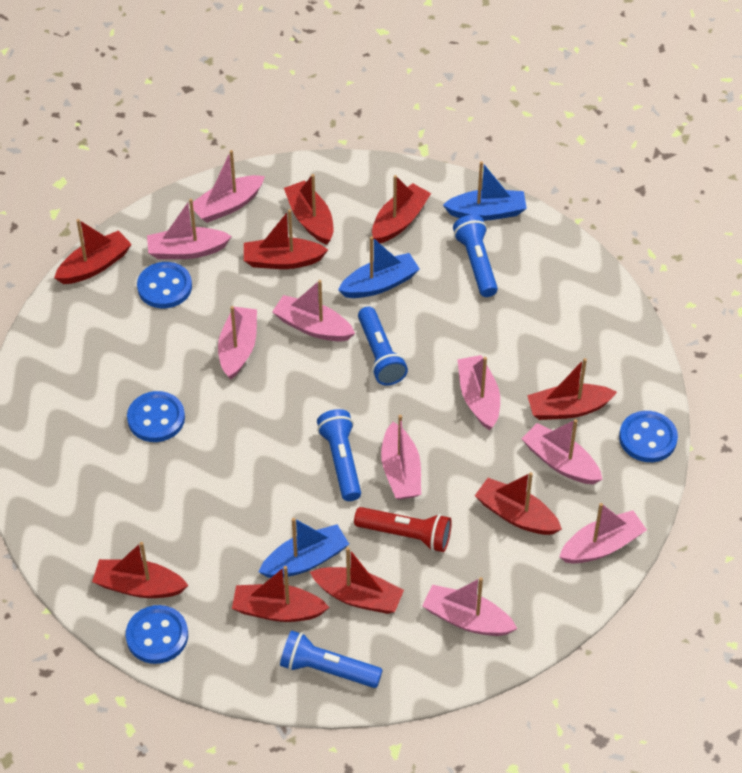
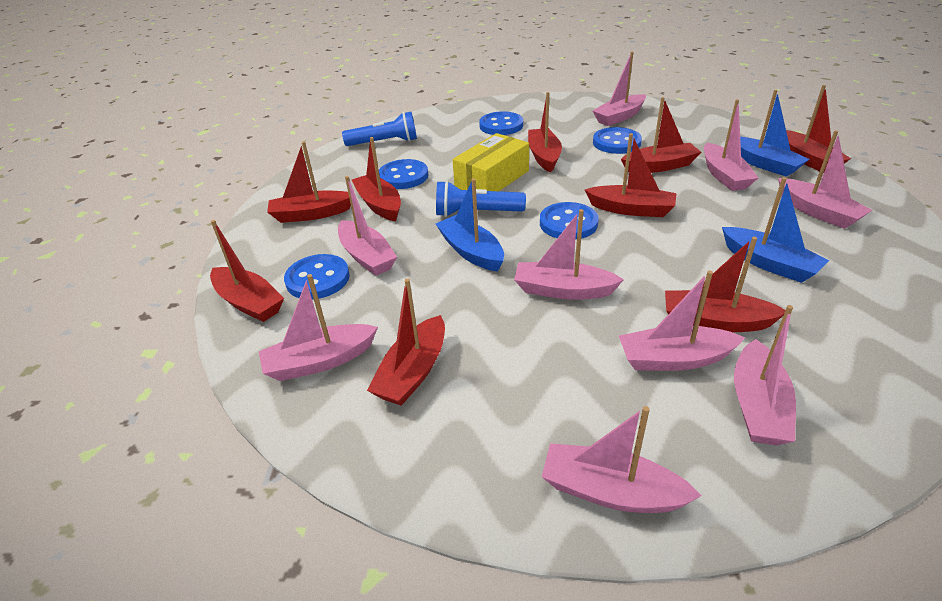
blue button: 4 -> 5
blue flashlight: 4 -> 2
red flashlight: 1 -> 0
yellow box: 0 -> 1

